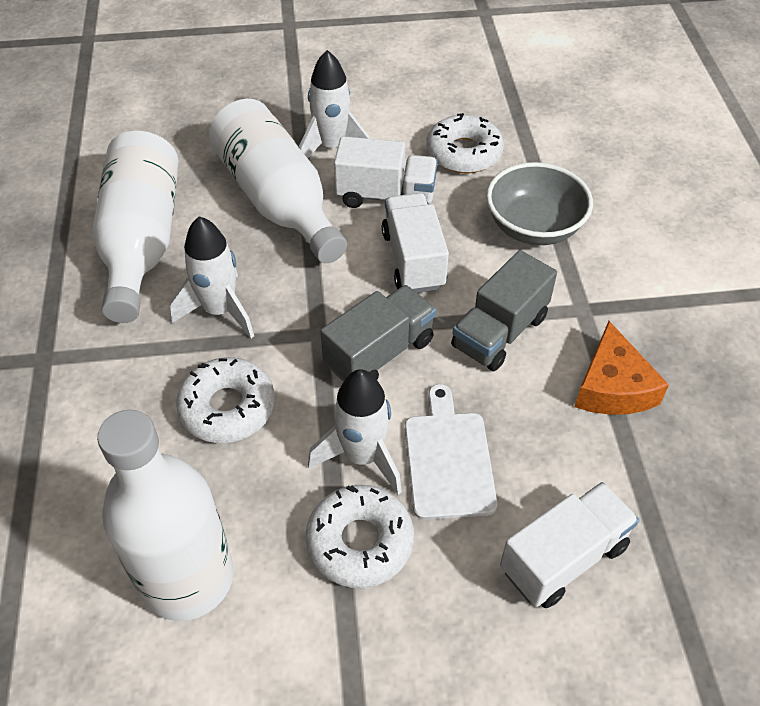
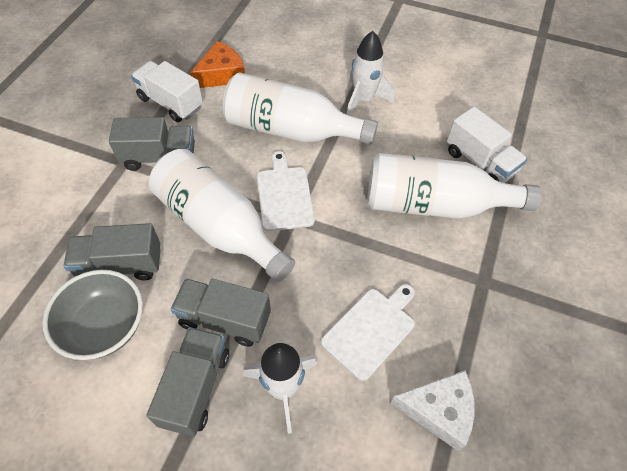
grey truck: 2 -> 4
white cheese: 0 -> 1
white cutting board: 1 -> 2
white donut: 3 -> 0
white rocket: 3 -> 2
white truck: 3 -> 2

